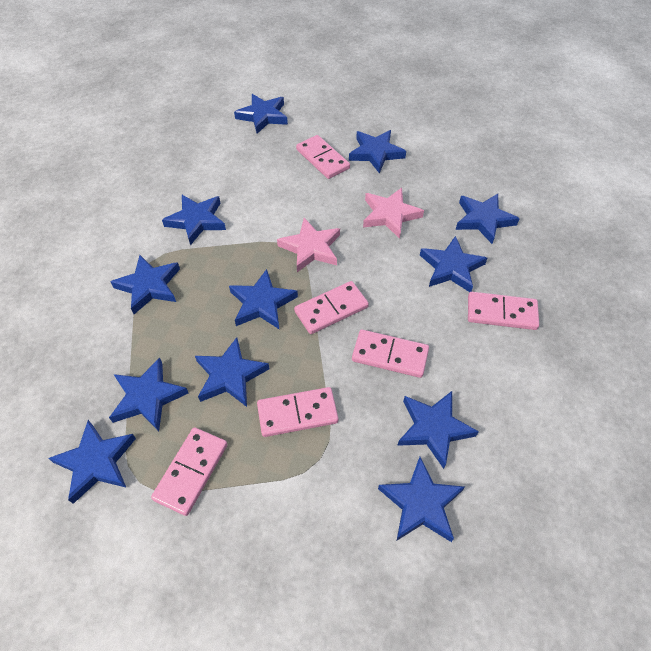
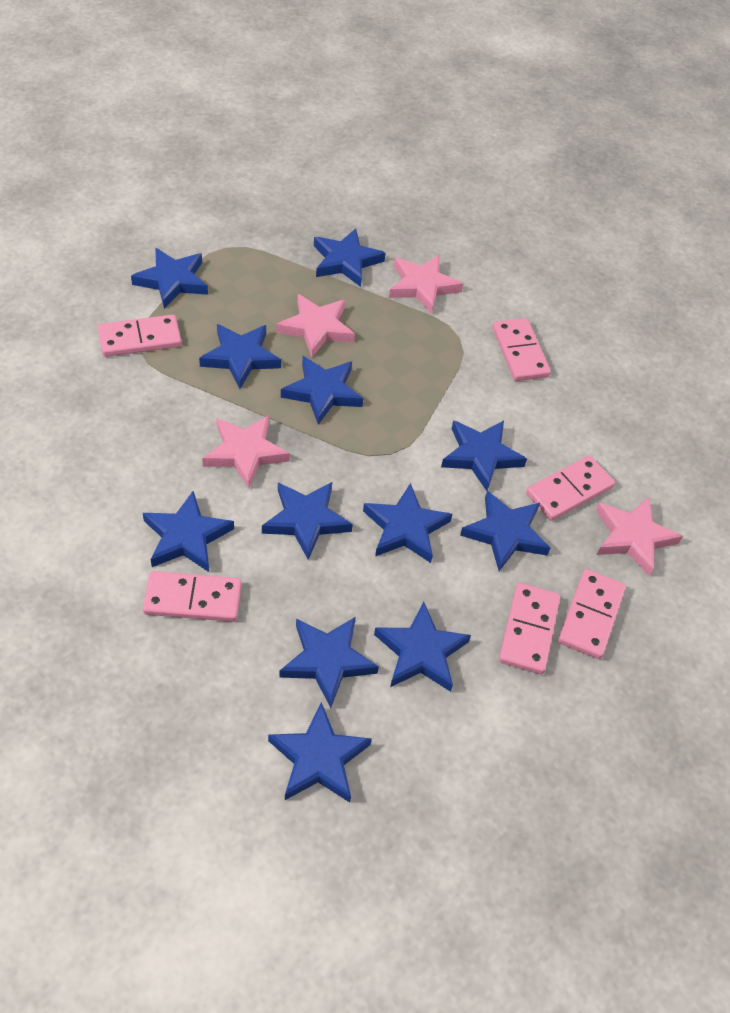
pink star: 2 -> 4

